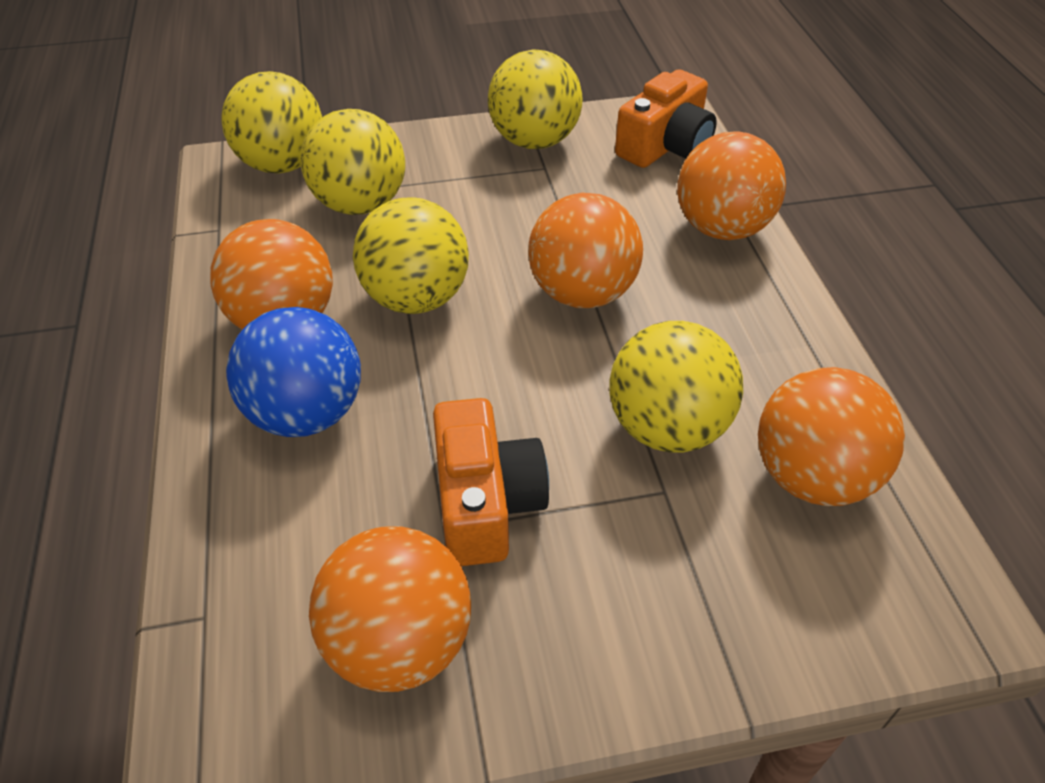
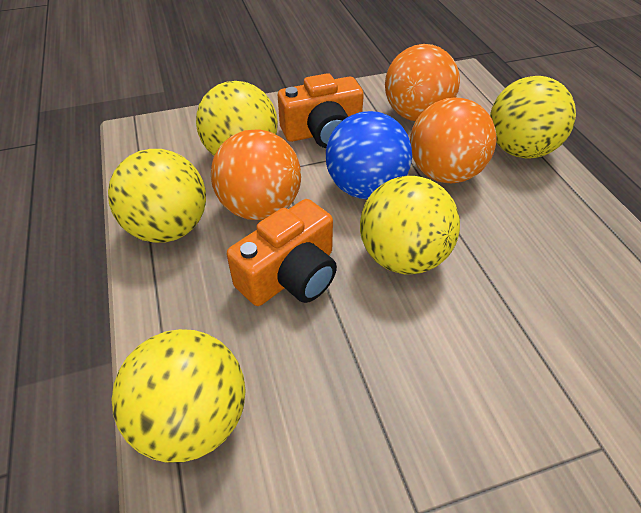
orange ball: 5 -> 3

